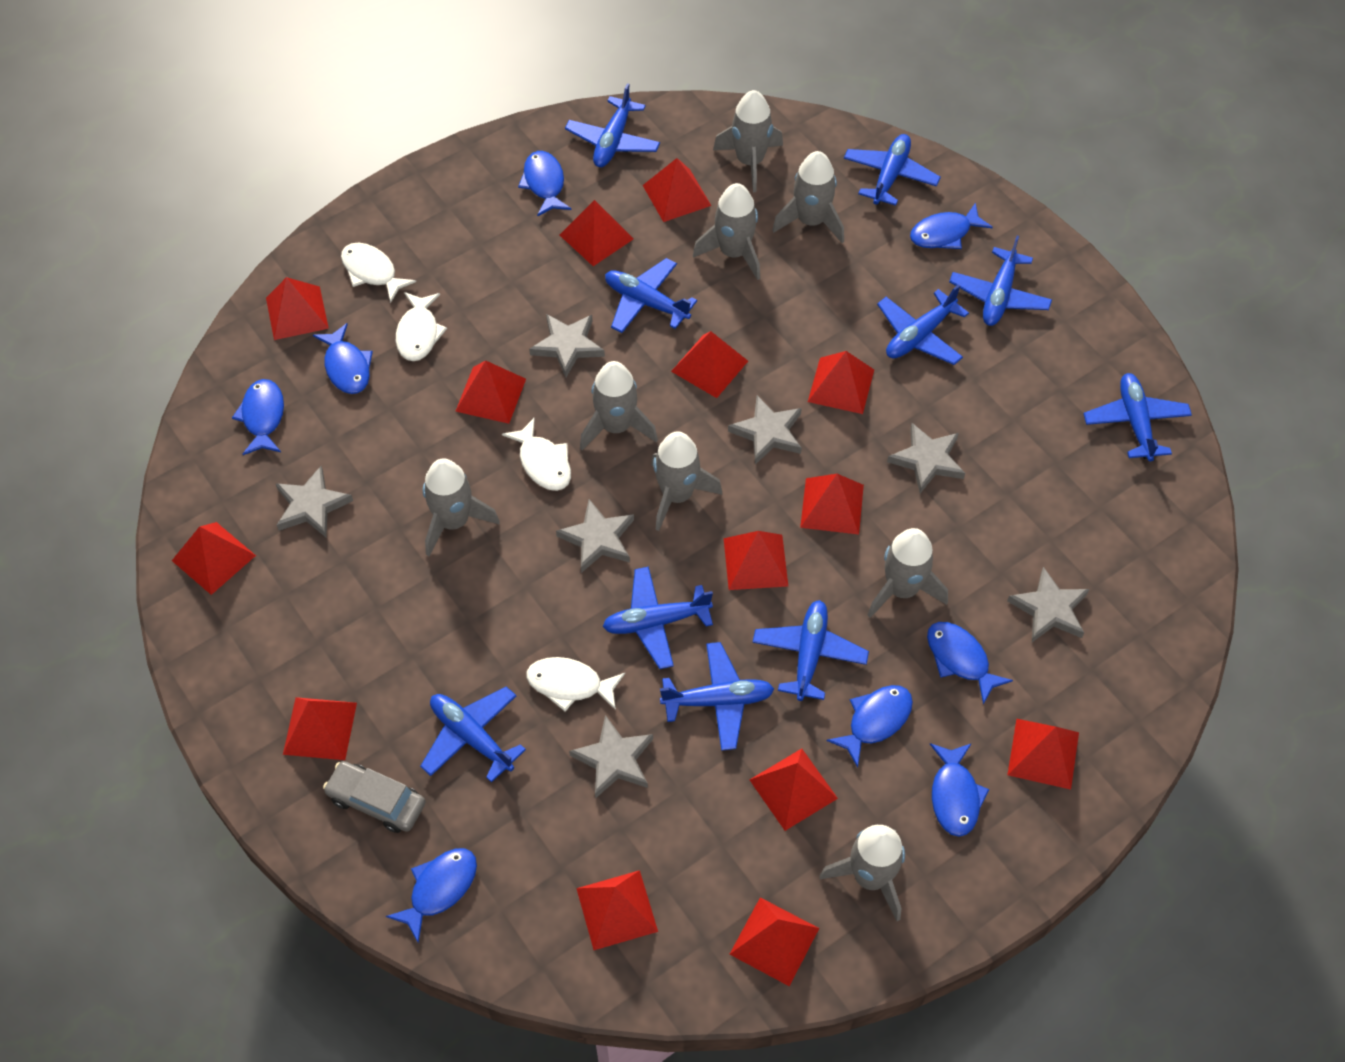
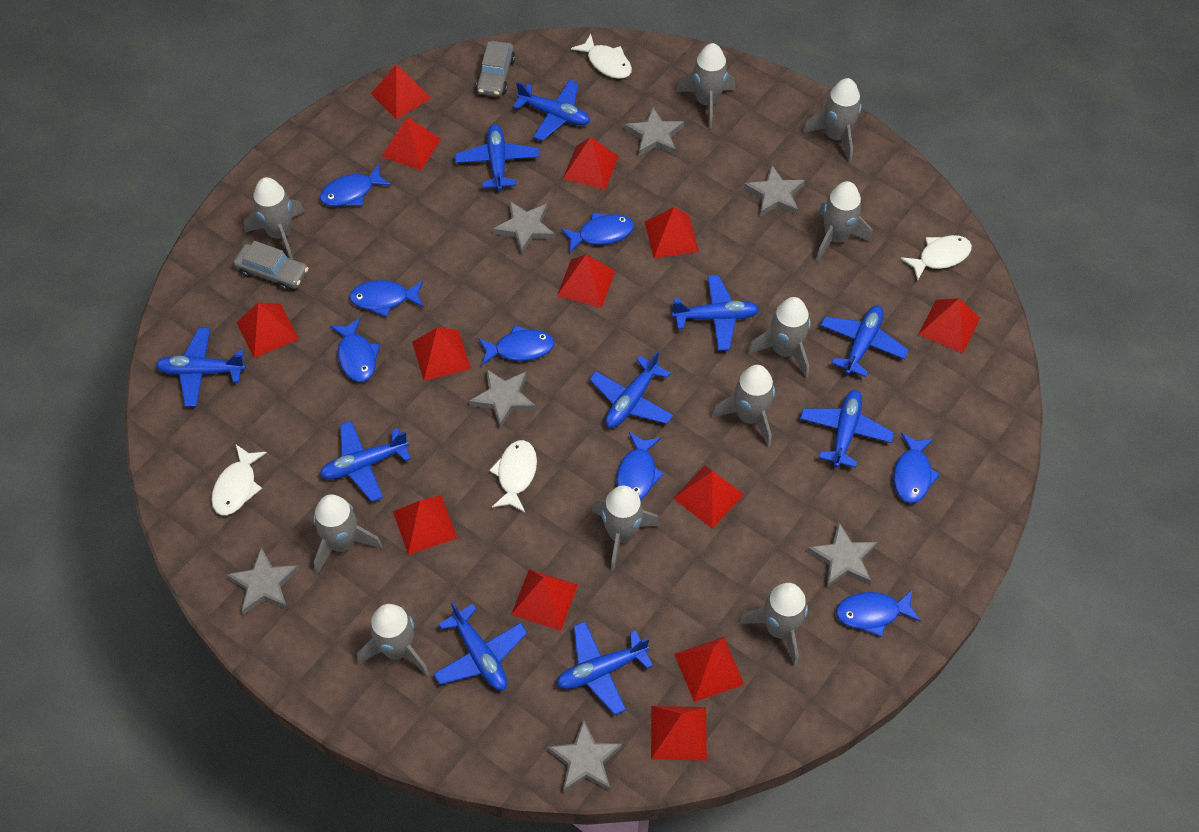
grey car: 1 -> 2
grey rocket: 8 -> 10
red pyramid: 14 -> 13

